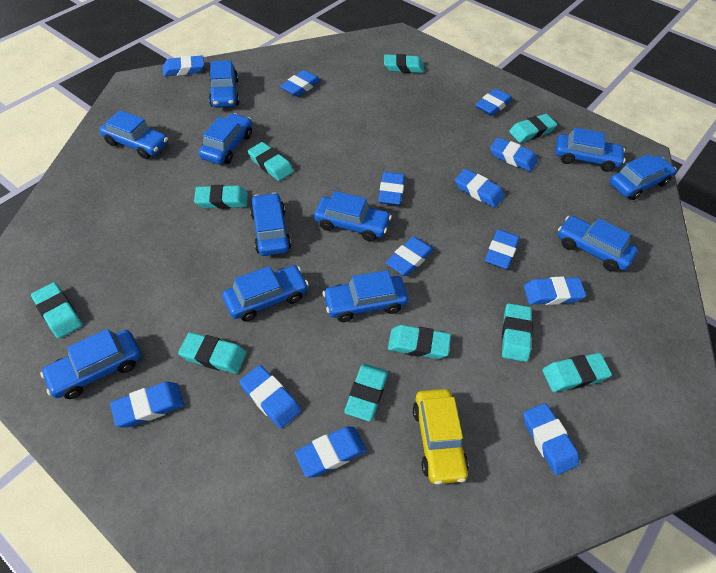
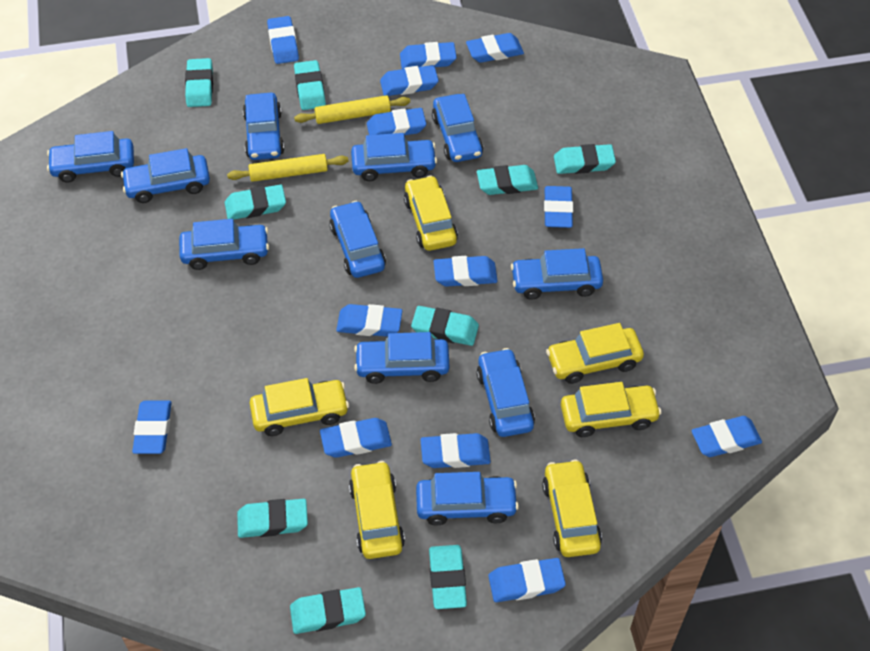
turquoise eraser: 10 -> 9
yellow car: 1 -> 6
yellow rolling pin: 0 -> 2

